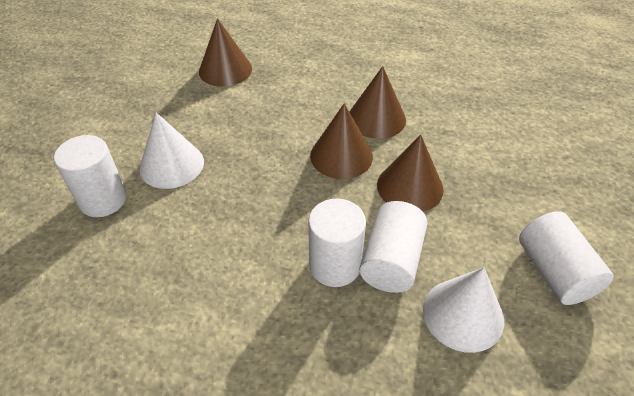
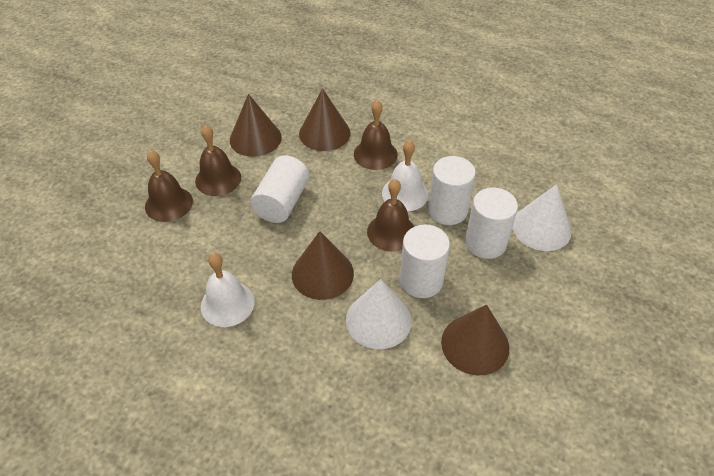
brown bell: 0 -> 4
white bell: 0 -> 2

